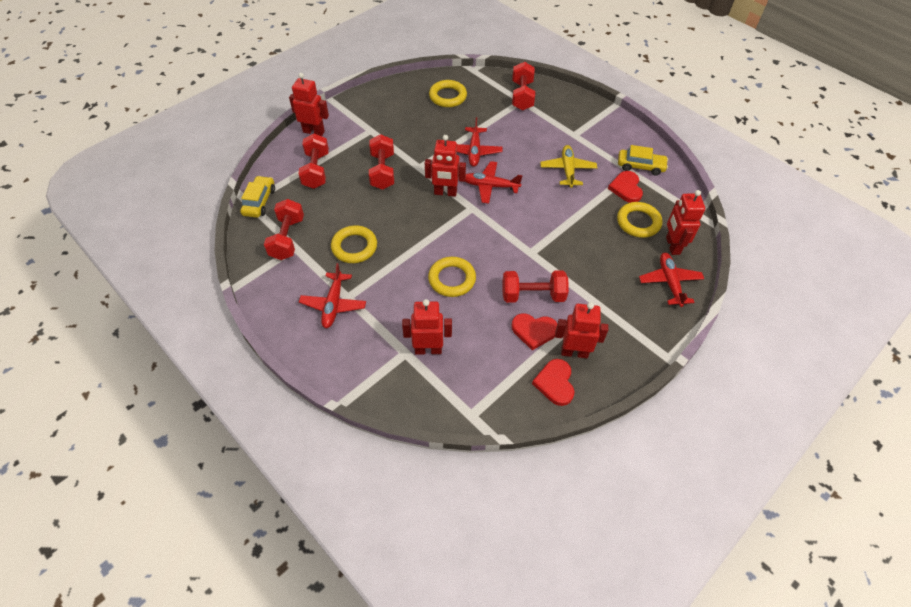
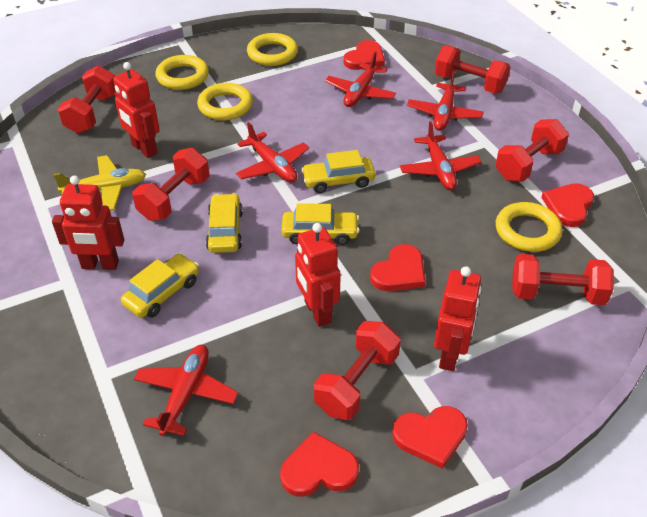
red dumbbell: 5 -> 6
red heart: 3 -> 5
red plane: 4 -> 5
red robot: 5 -> 4
yellow car: 2 -> 4

